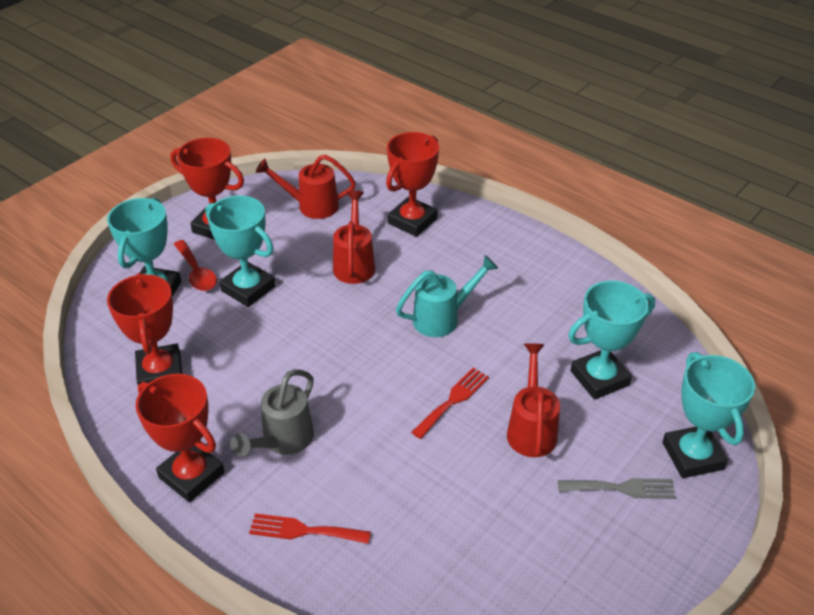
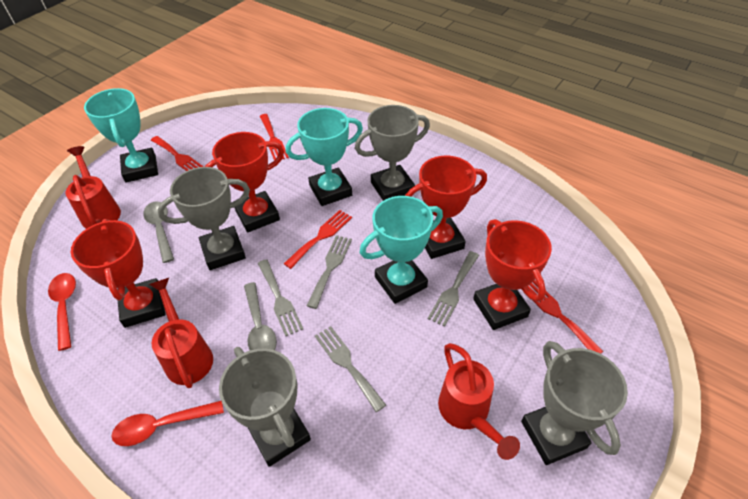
grey fork: 1 -> 4
grey spoon: 0 -> 2
grey trophy: 0 -> 4
grey watering can: 1 -> 0
red fork: 2 -> 4
red spoon: 1 -> 2
turquoise trophy: 4 -> 3
turquoise watering can: 1 -> 0

